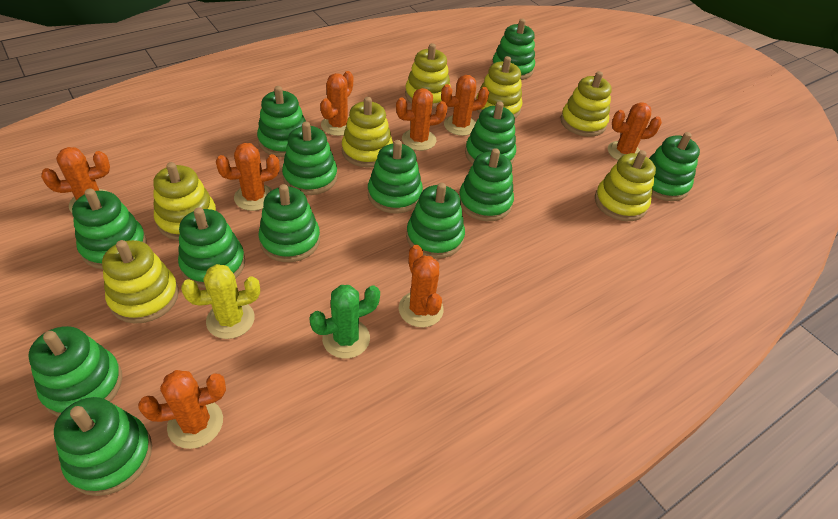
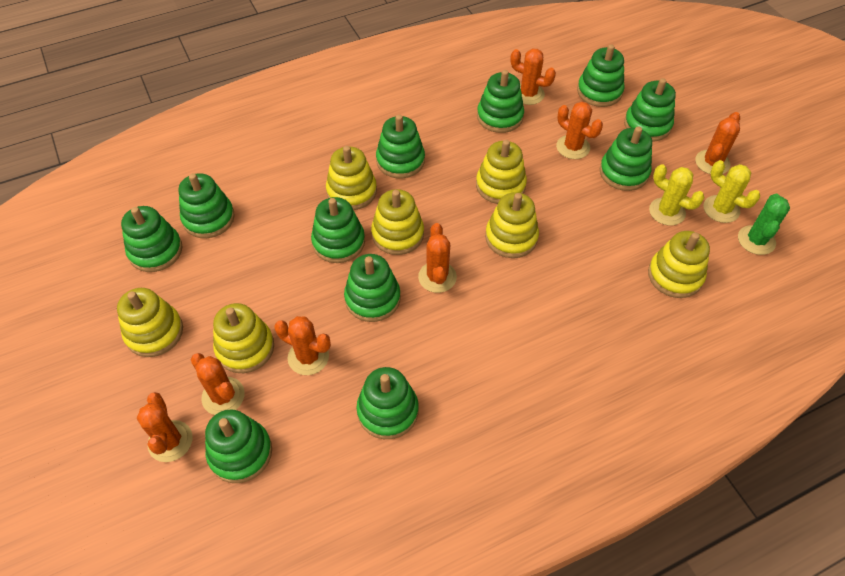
green stacking toy: 13 -> 11
orange cactus: 8 -> 7
yellow cactus: 1 -> 2

